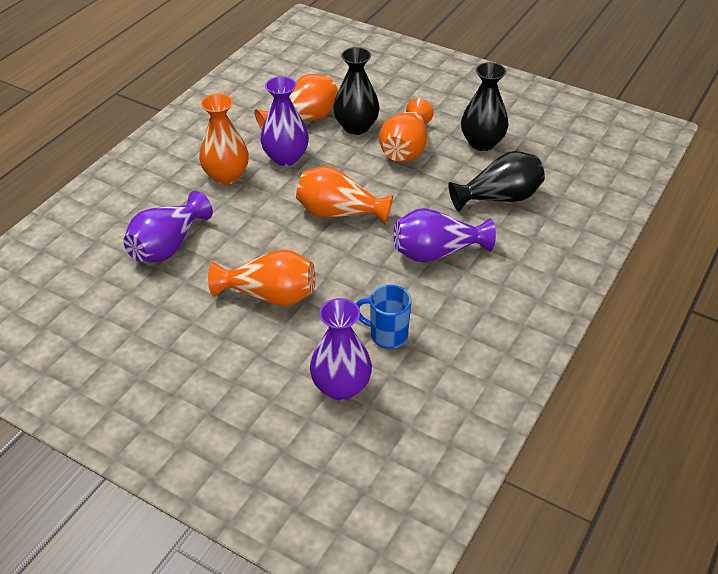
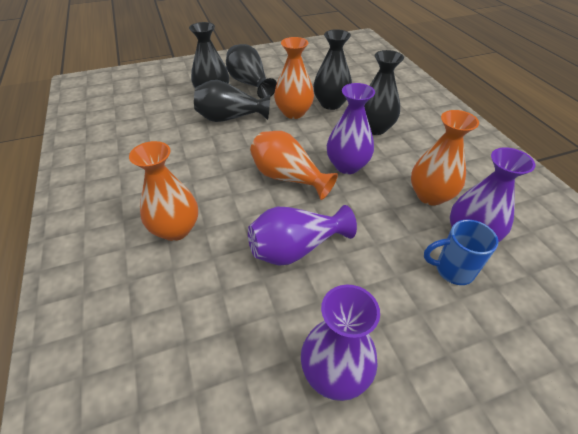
black vase: 3 -> 5
orange vase: 5 -> 4

